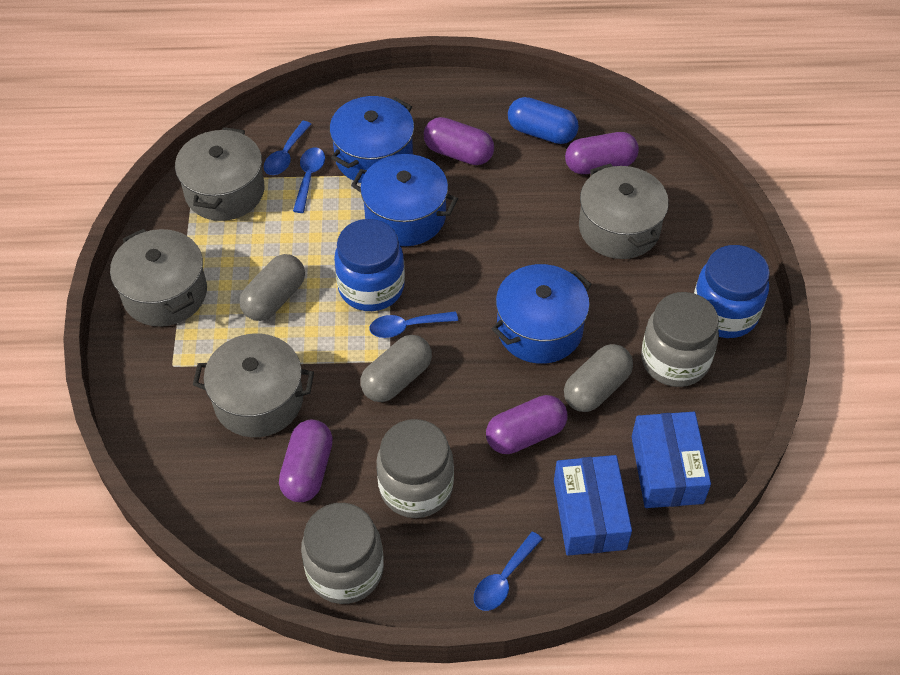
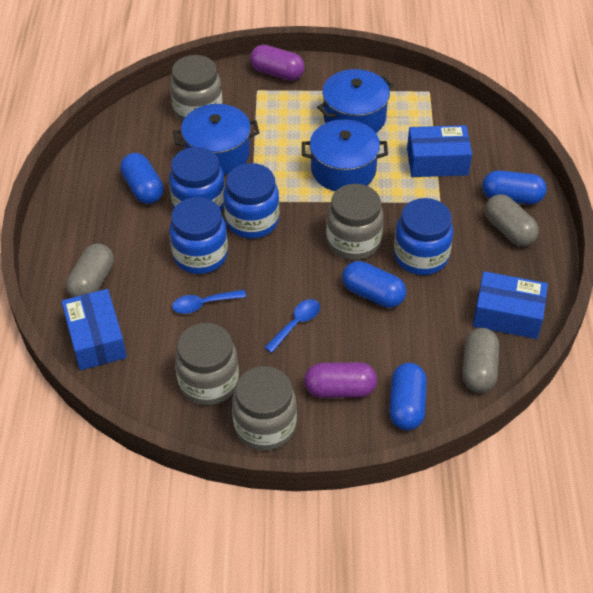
blue box: 2 -> 3
blue capsule: 1 -> 4
blue jar: 2 -> 4
blue spoon: 4 -> 2
grey jar: 3 -> 4
grey pot: 4 -> 0
purple capsule: 4 -> 2

